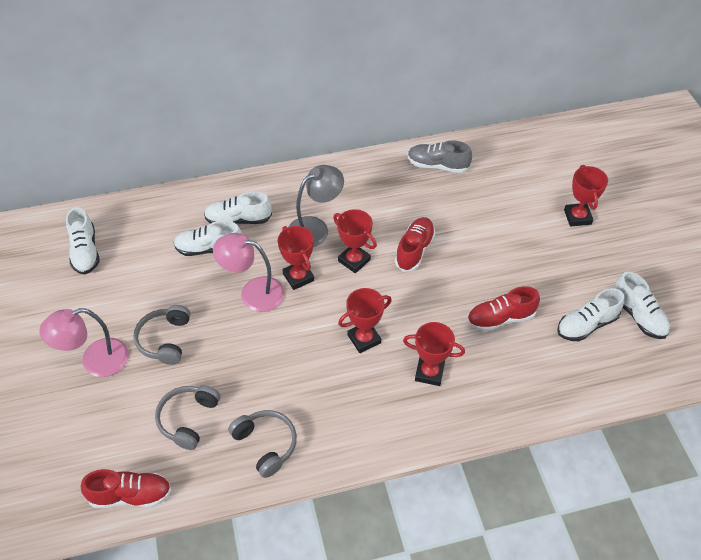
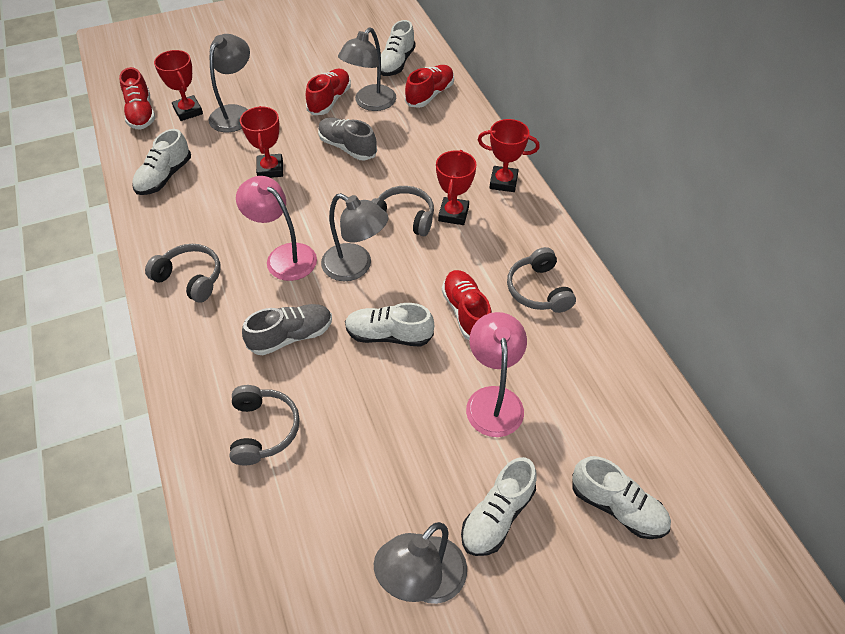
grey headphones: 3 -> 4
grey lamp: 1 -> 4
grey shoe: 1 -> 2
red shoe: 3 -> 4
red trophy: 5 -> 4

